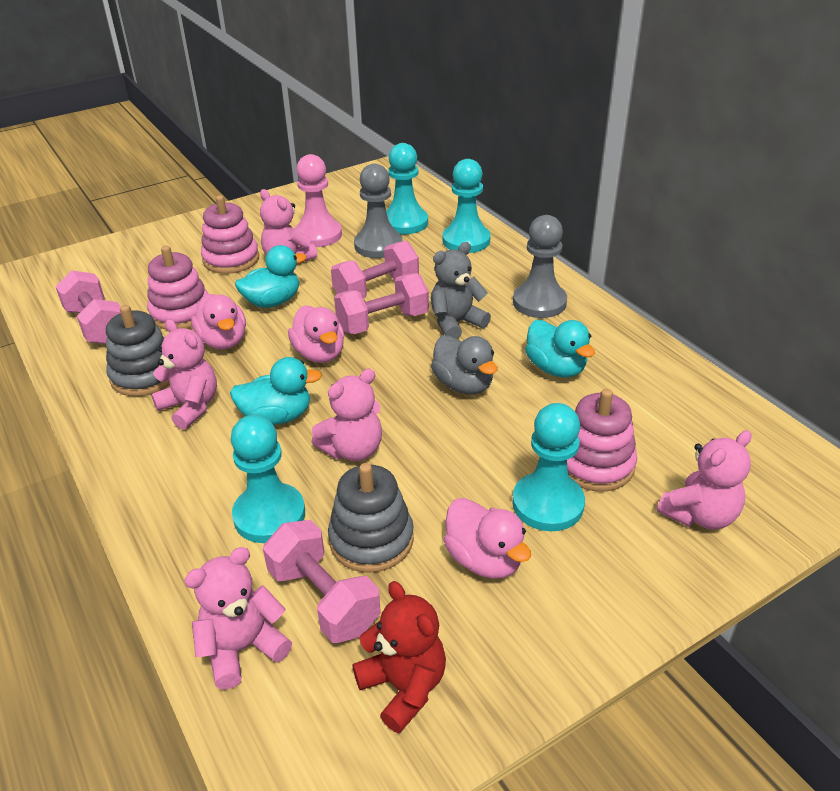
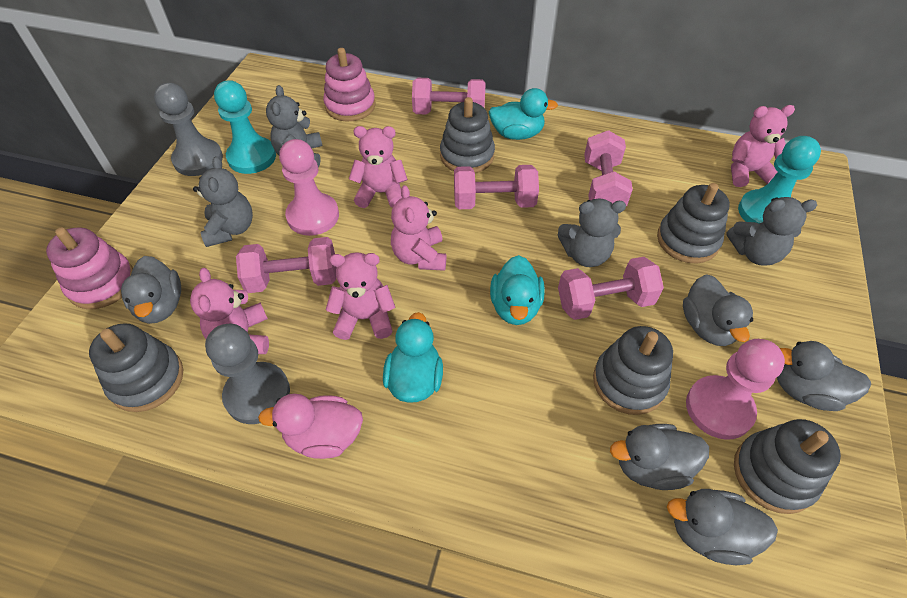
grey duck: 1 -> 5
grey stacking toy: 2 -> 5
grey teddy bear: 1 -> 4
pink duck: 3 -> 1
pink dumbbell: 4 -> 5
pink pawn: 1 -> 2
pink stacking toy: 3 -> 2
red teddy bear: 1 -> 0
turquoise pawn: 4 -> 2

